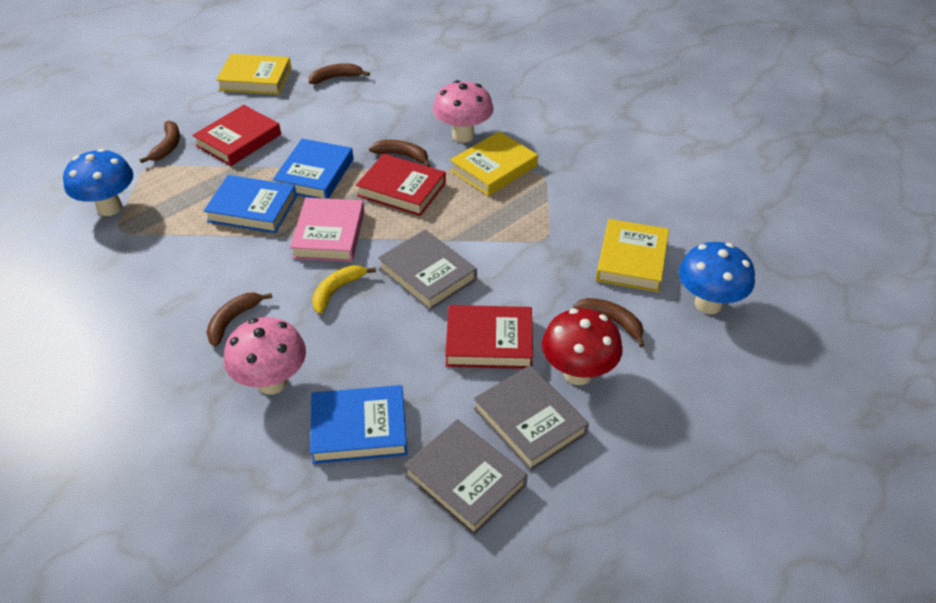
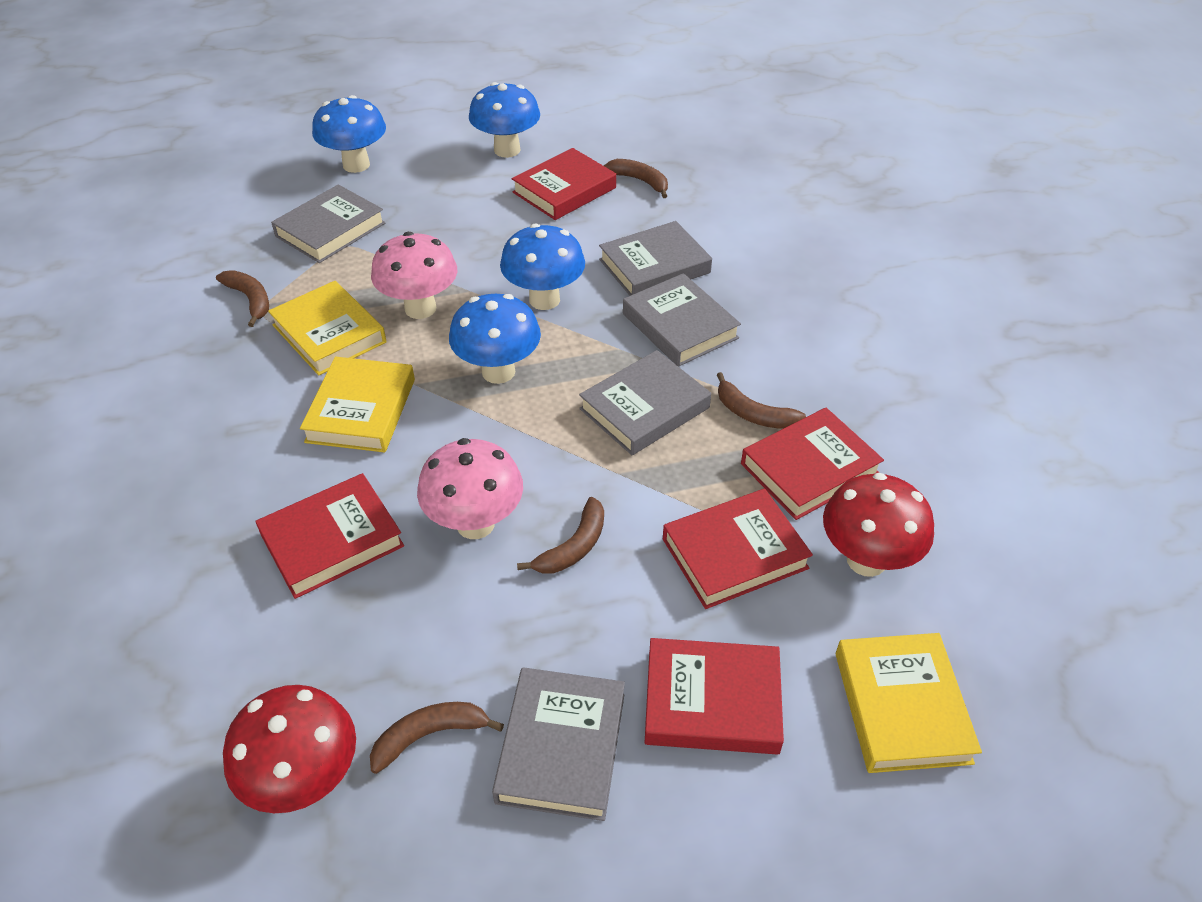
blue book: 3 -> 0
blue mushroom: 2 -> 4
grey book: 3 -> 5
pink book: 1 -> 0
red book: 3 -> 5
red mushroom: 1 -> 2
yellow banana: 1 -> 0

